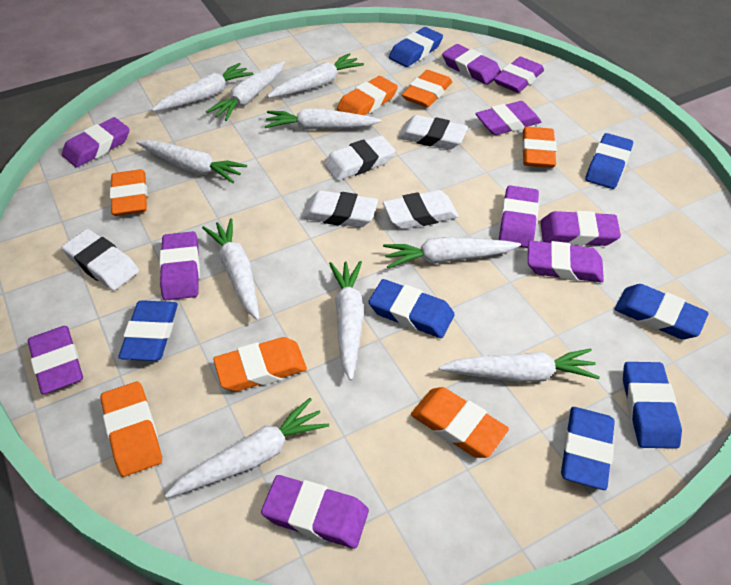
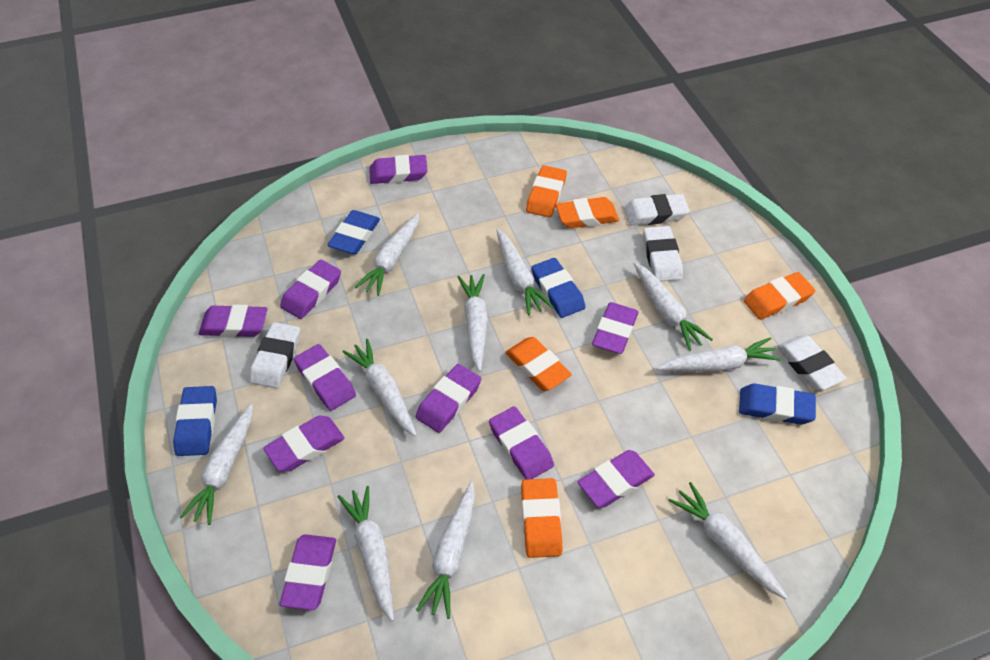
blue eraser: 7 -> 4
orange eraser: 7 -> 5
white eraser: 5 -> 4

